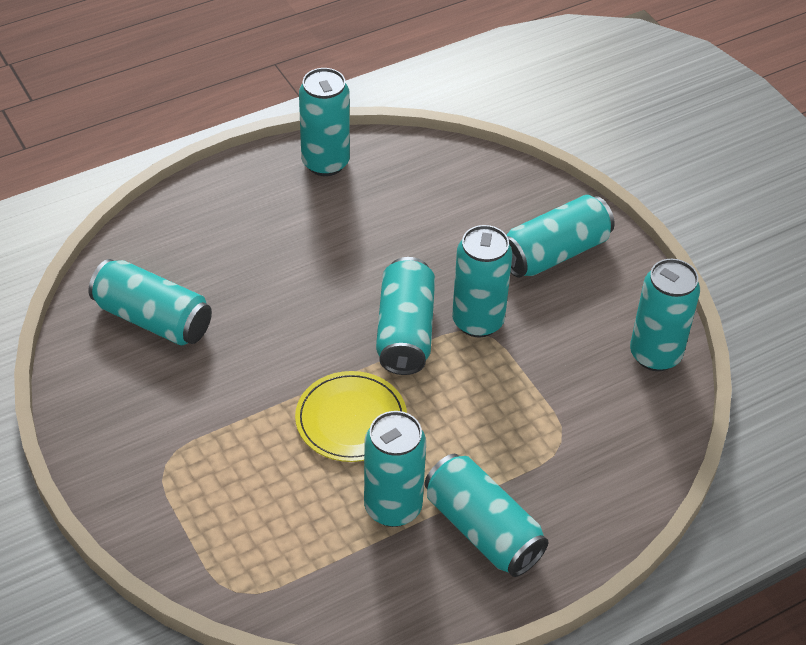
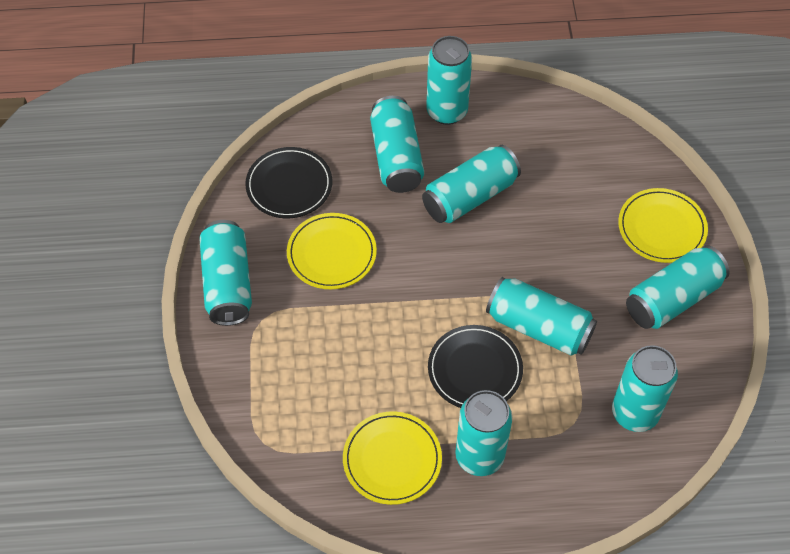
black plate: 0 -> 2
yellow plate: 1 -> 3

